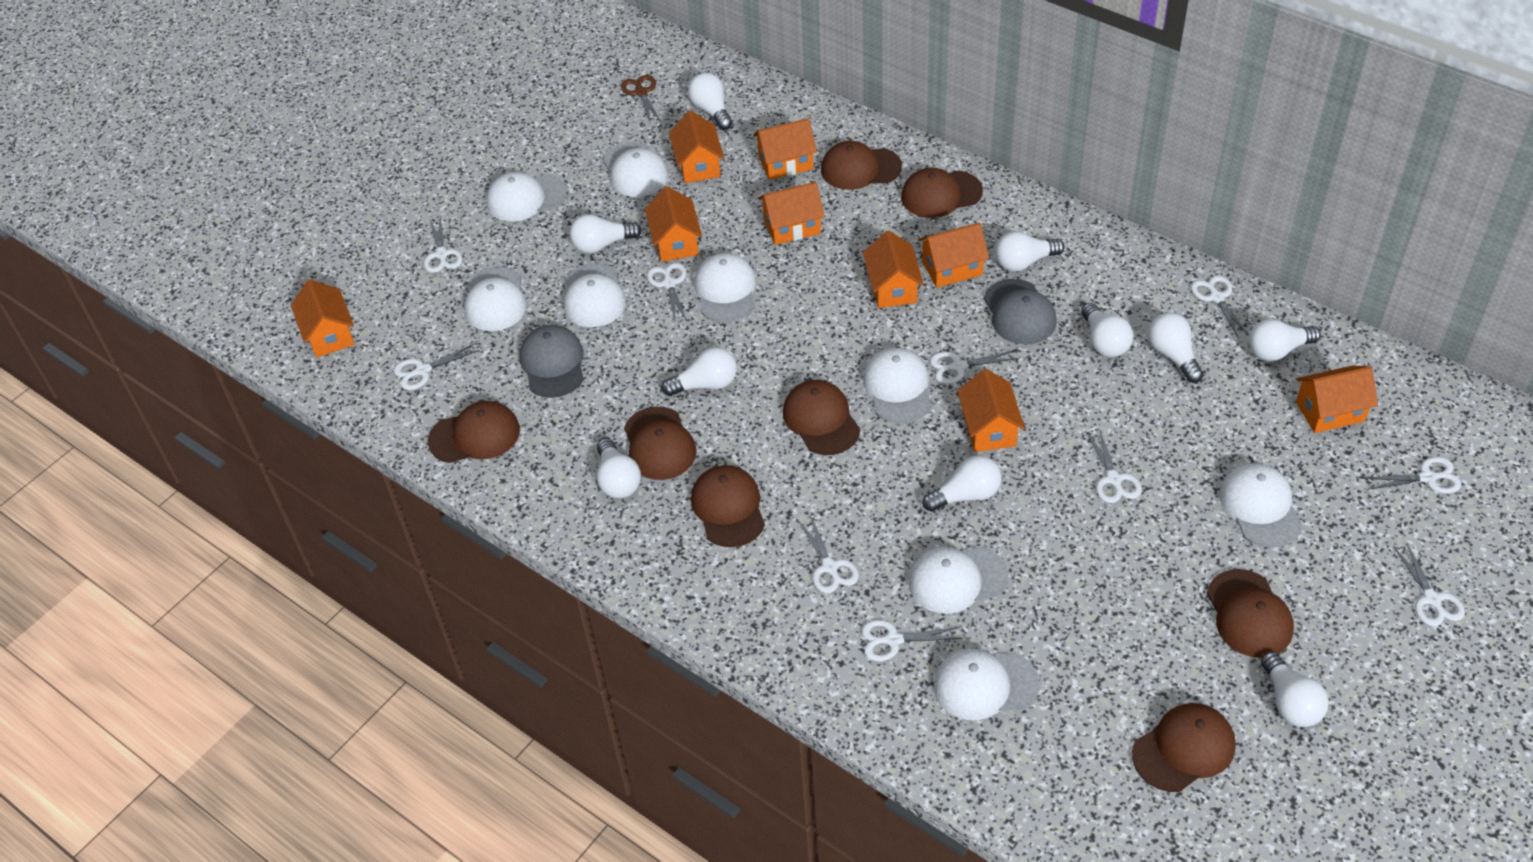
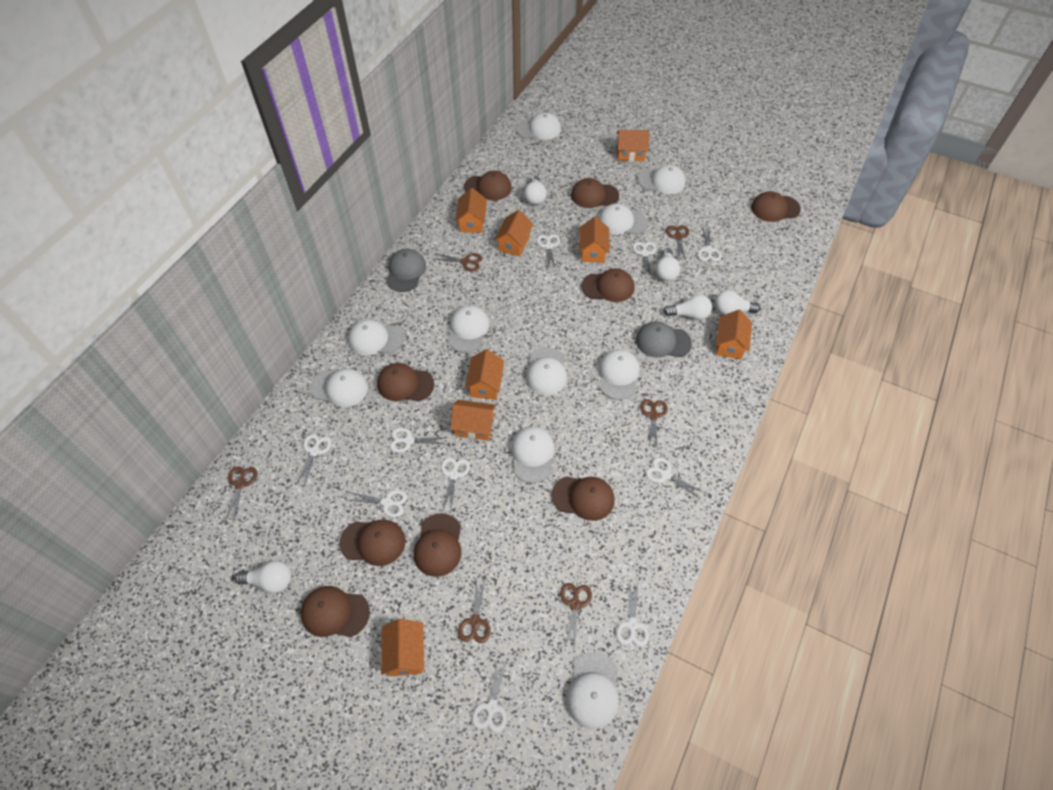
brown cap: 8 -> 9
brown scissors: 1 -> 6
orange house: 9 -> 8
white cap: 9 -> 10
white light bulb: 10 -> 5

